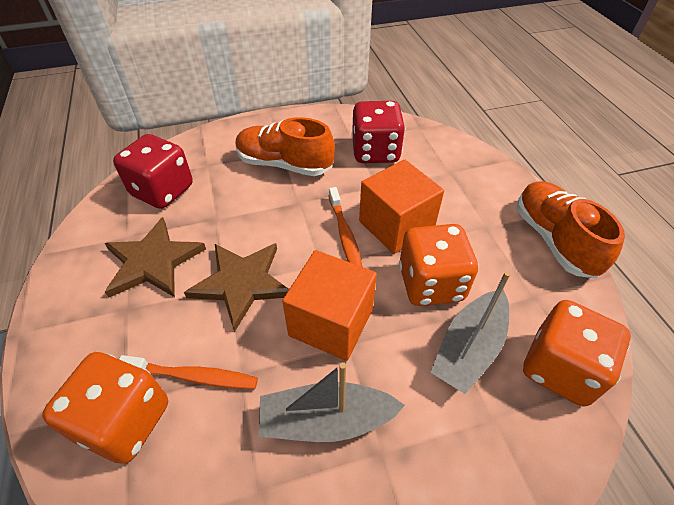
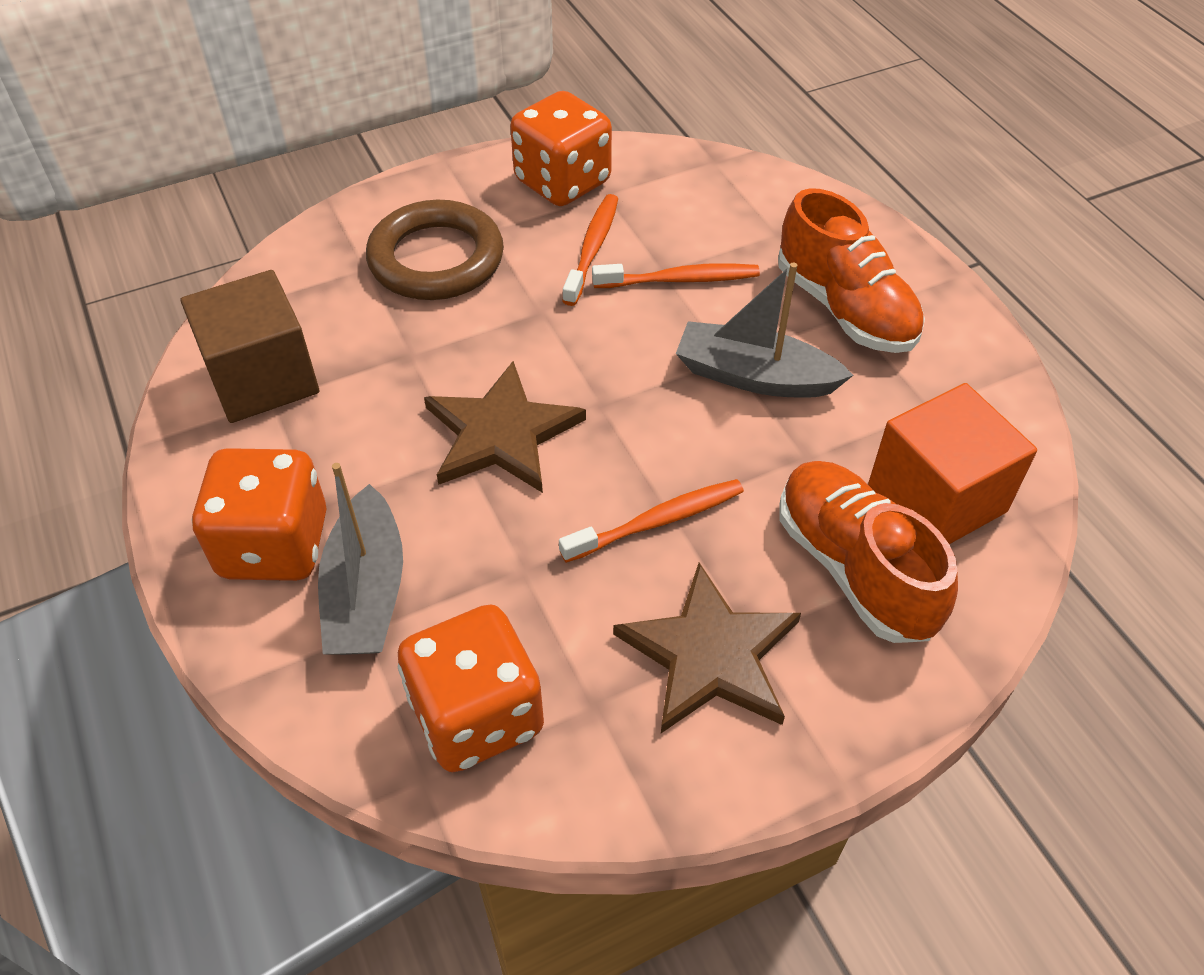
brown cube: 0 -> 1
brown ring: 0 -> 1
orange cube: 2 -> 1
orange toothbrush: 2 -> 3
red dice: 2 -> 0

